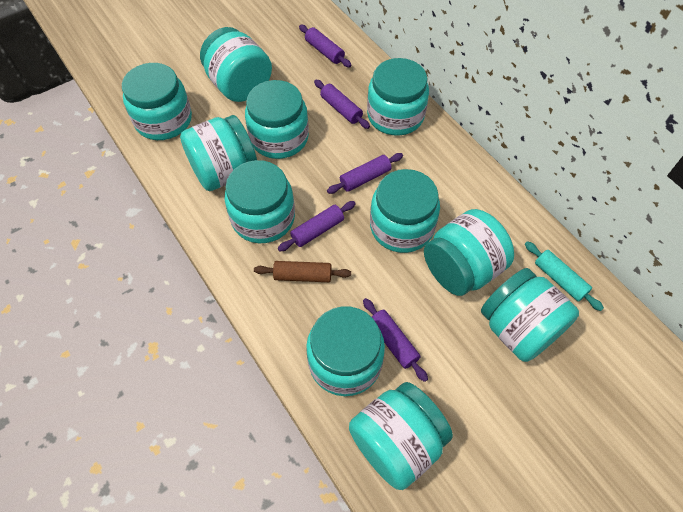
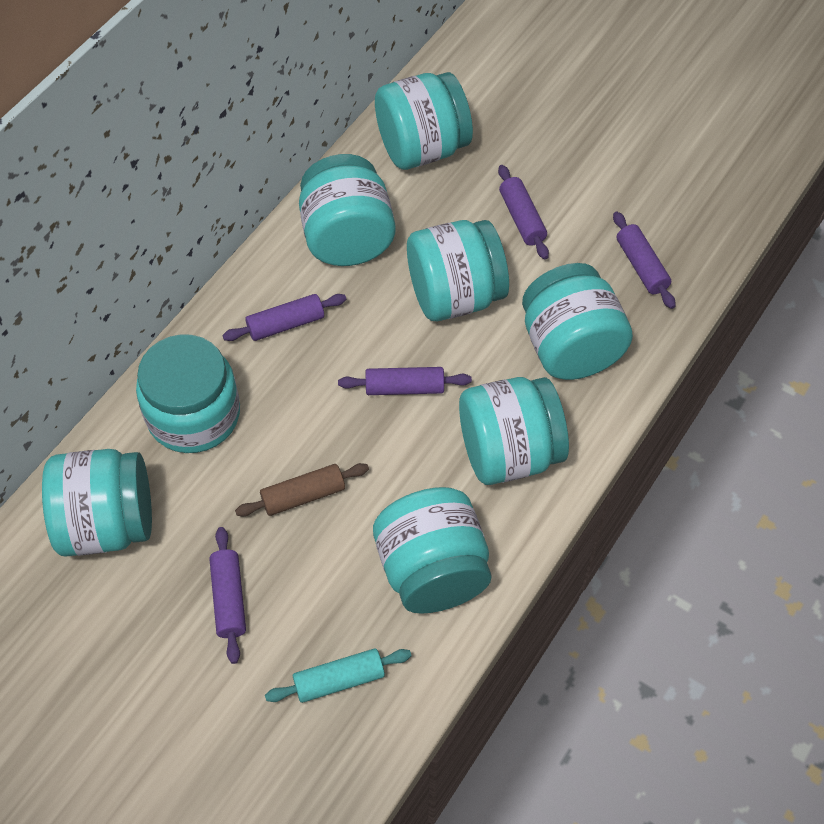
turquoise jar: 11 -> 8

